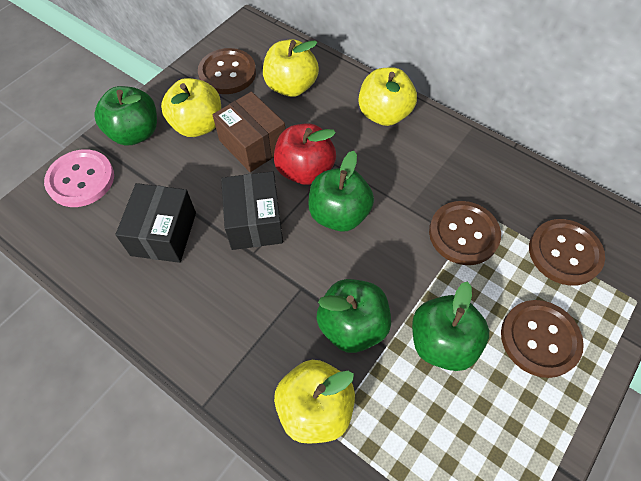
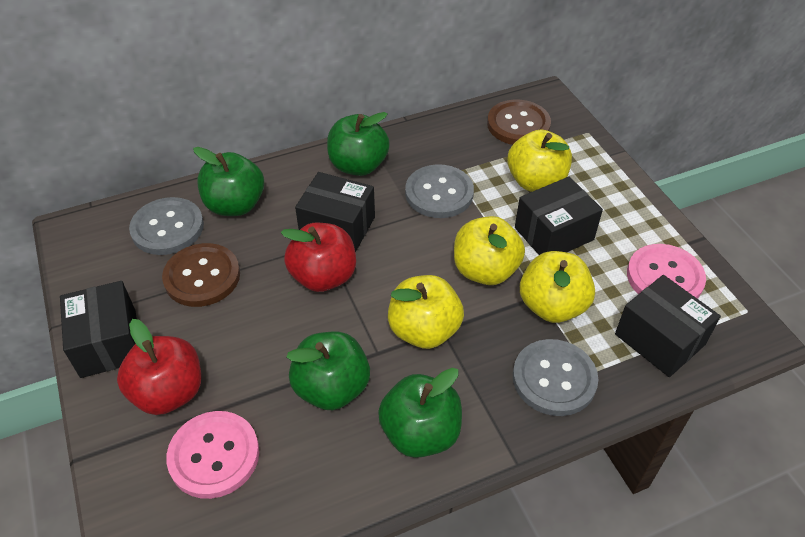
black box: 2 -> 4
brown box: 1 -> 0
brown button: 4 -> 2
grey button: 0 -> 3
pink button: 1 -> 2
red apple: 1 -> 2

